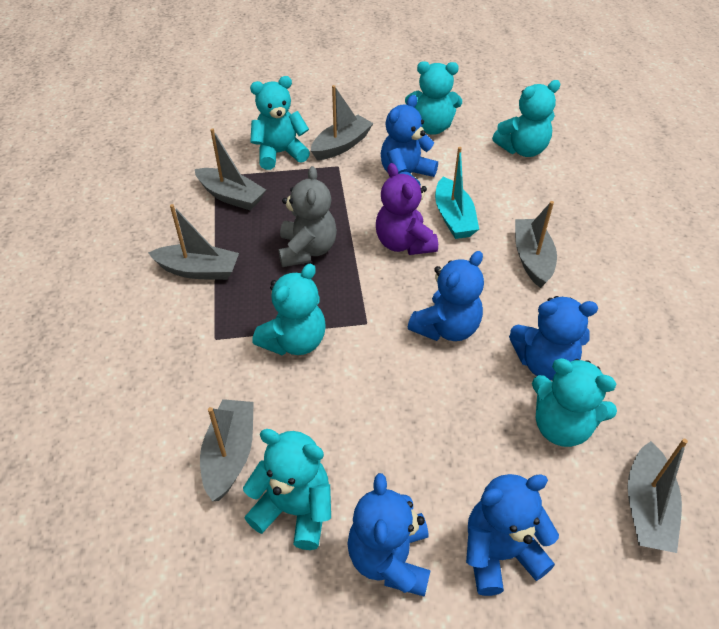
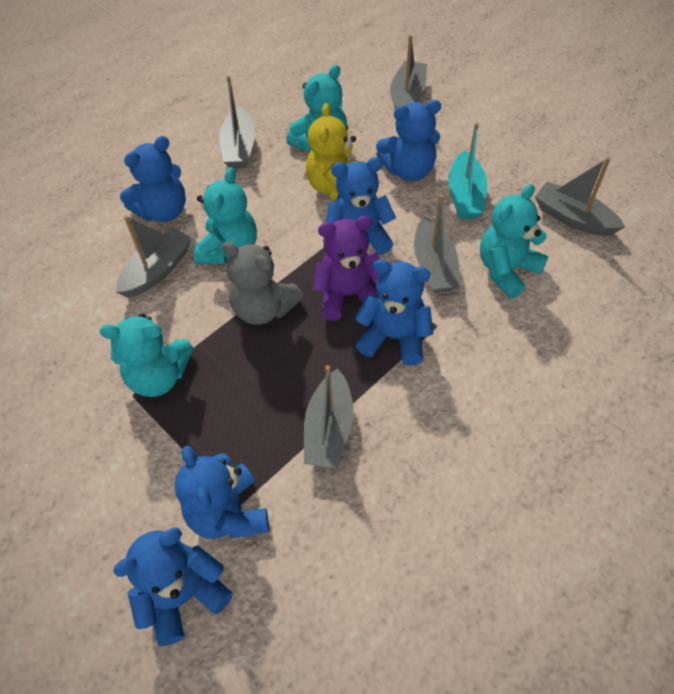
blue teddy bear: 5 -> 6
turquoise teddy bear: 6 -> 4
yellow teddy bear: 0 -> 1

